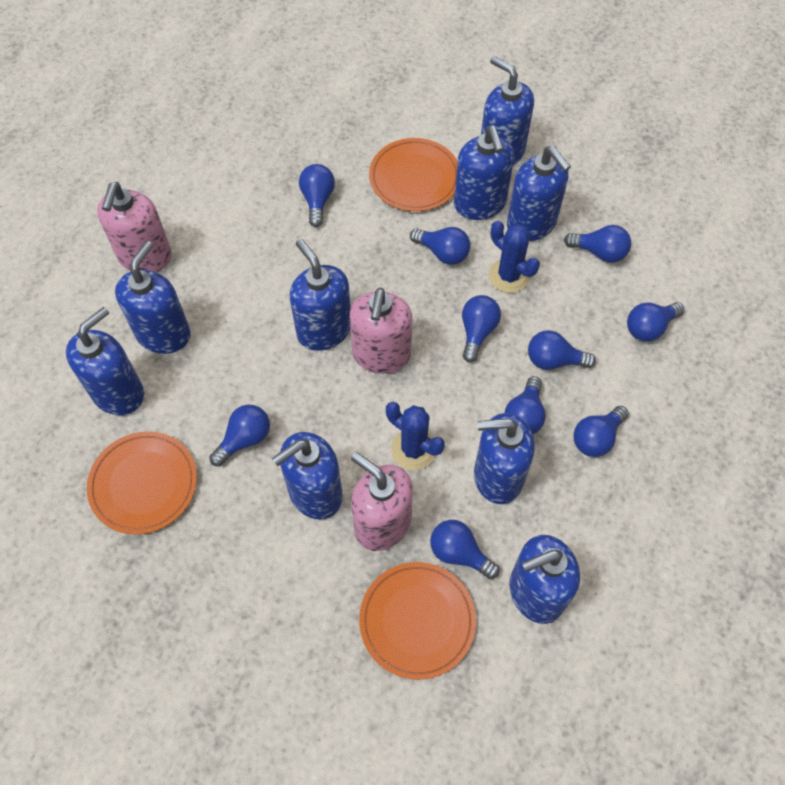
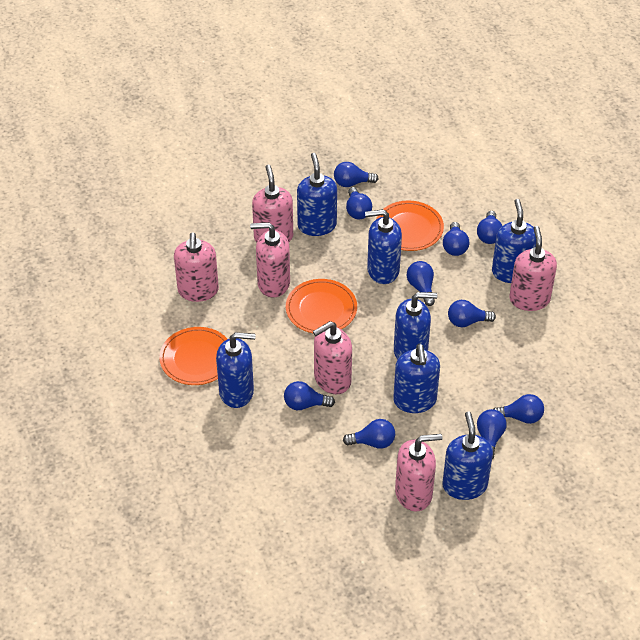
blue cactus: 2 -> 0
blue soap dispenser: 9 -> 7
pink soap dispenser: 3 -> 6

